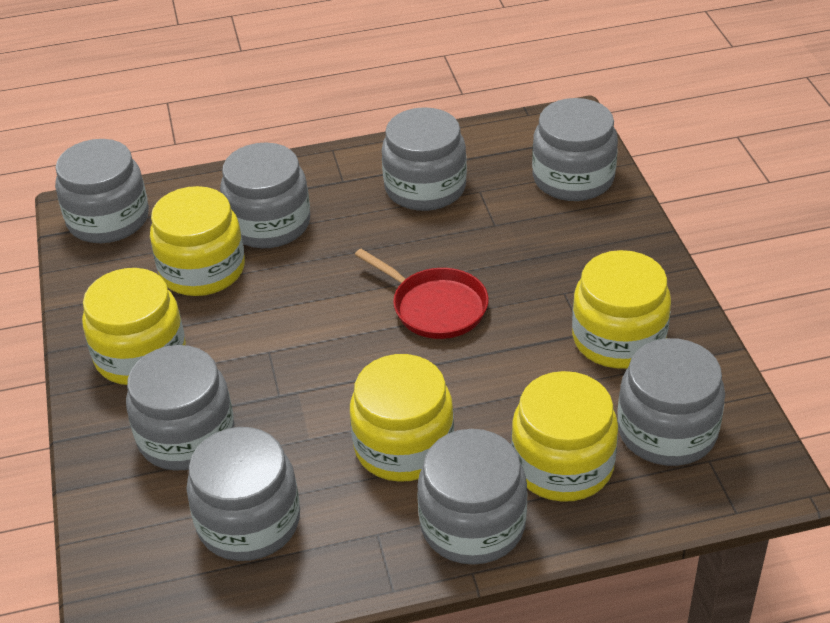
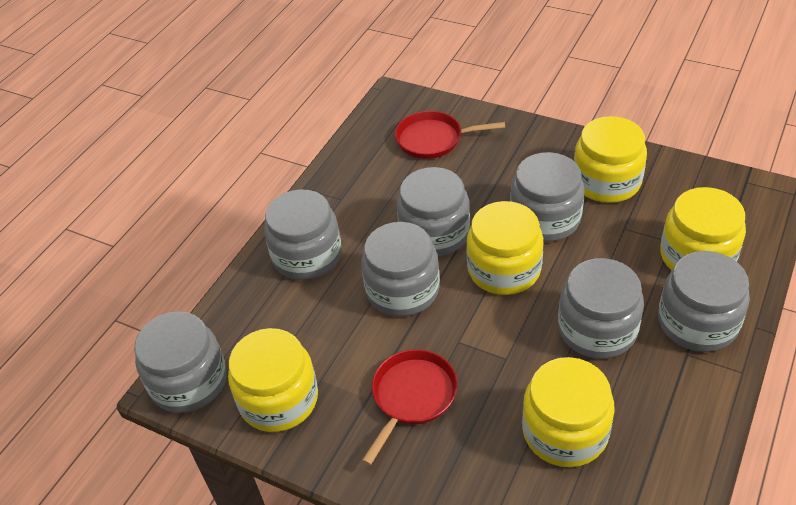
grey jar: 8 -> 7
red pan: 1 -> 2

